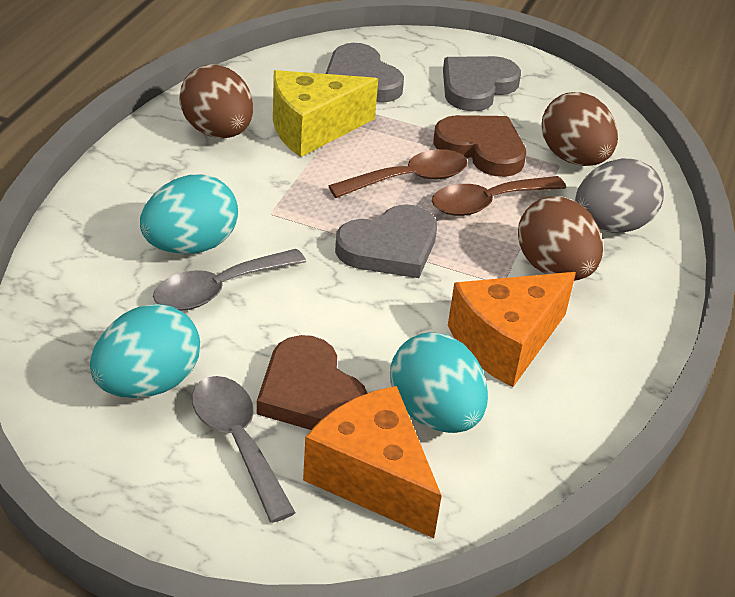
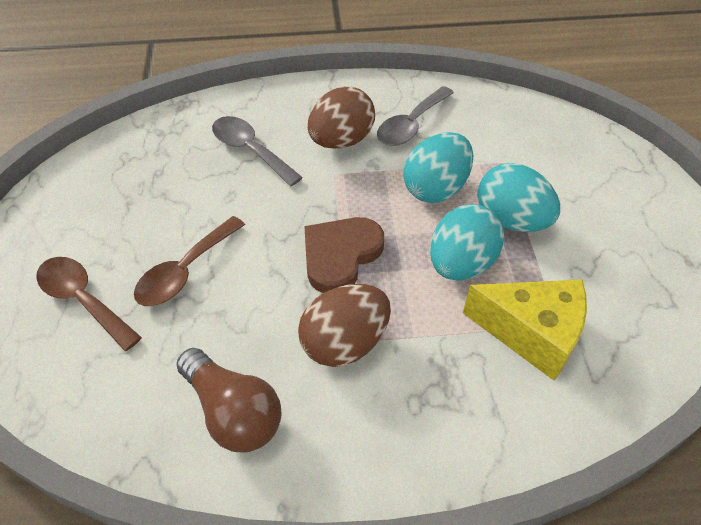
brown egg: 3 -> 2
brown heart: 2 -> 1
brown light bulb: 0 -> 1
grey egg: 1 -> 0
grey heart: 3 -> 0
orange cheese: 2 -> 0

